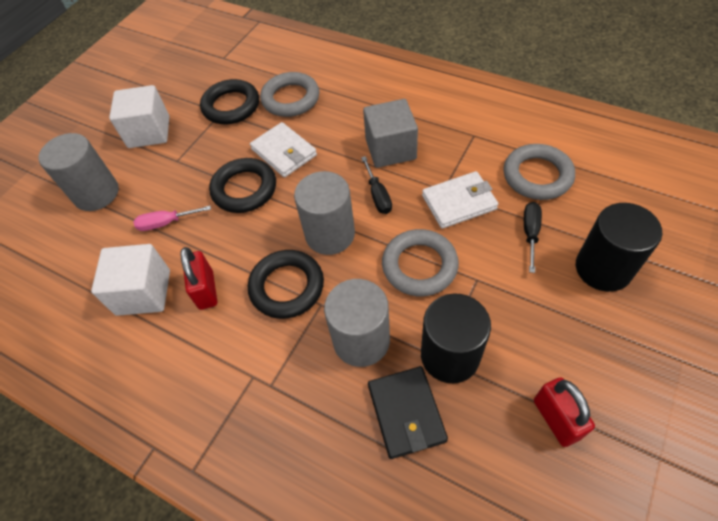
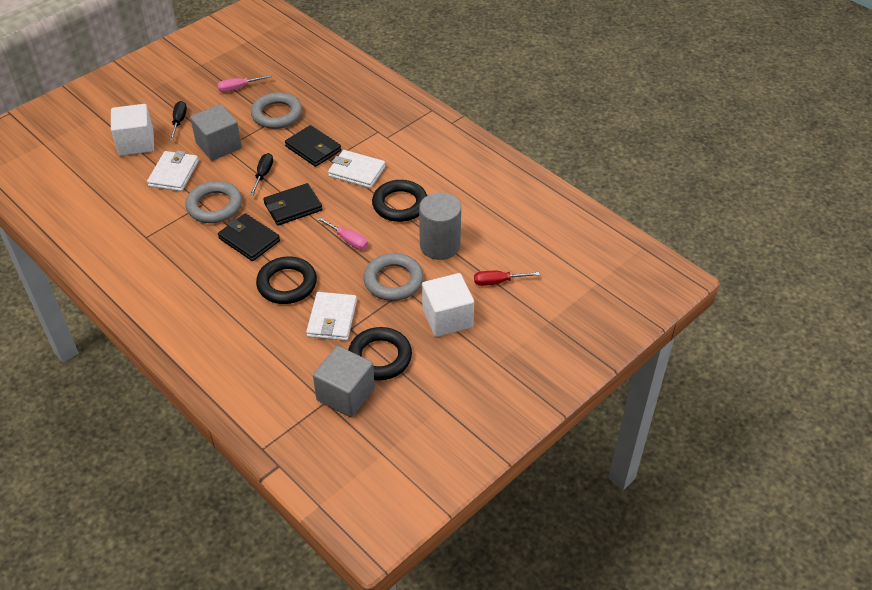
black cylinder: 2 -> 0
black wallet: 1 -> 3
grey cube: 1 -> 2
grey cylinder: 3 -> 1
pink screwdriver: 1 -> 2
red padlock: 2 -> 0
red screwdriver: 0 -> 1
white wallet: 2 -> 3

